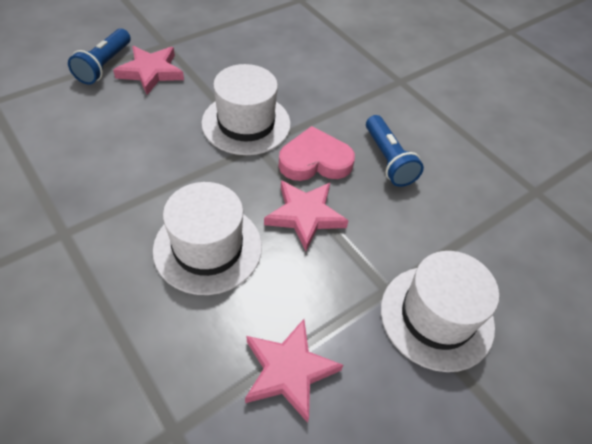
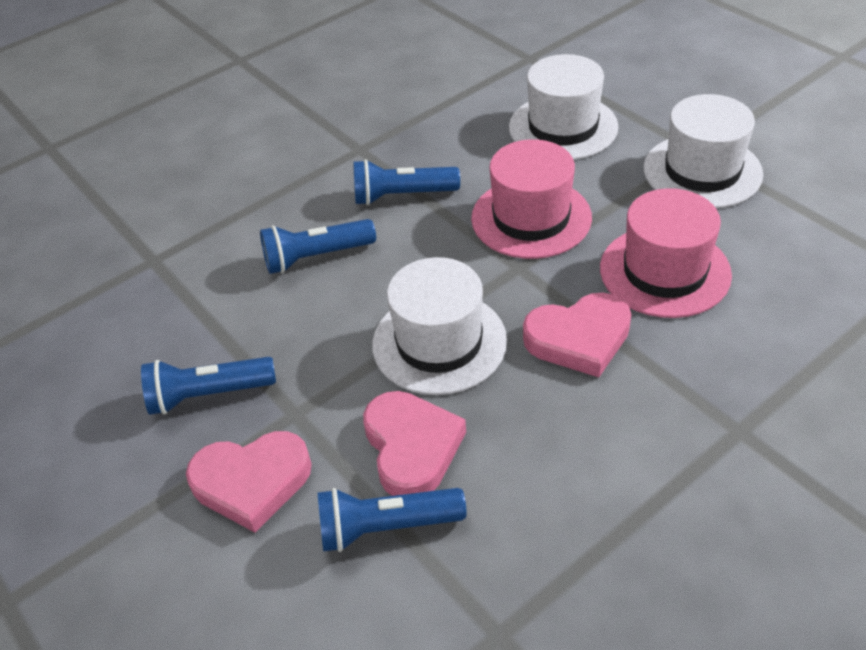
blue flashlight: 2 -> 4
pink hat: 0 -> 2
pink heart: 1 -> 3
pink star: 3 -> 0

